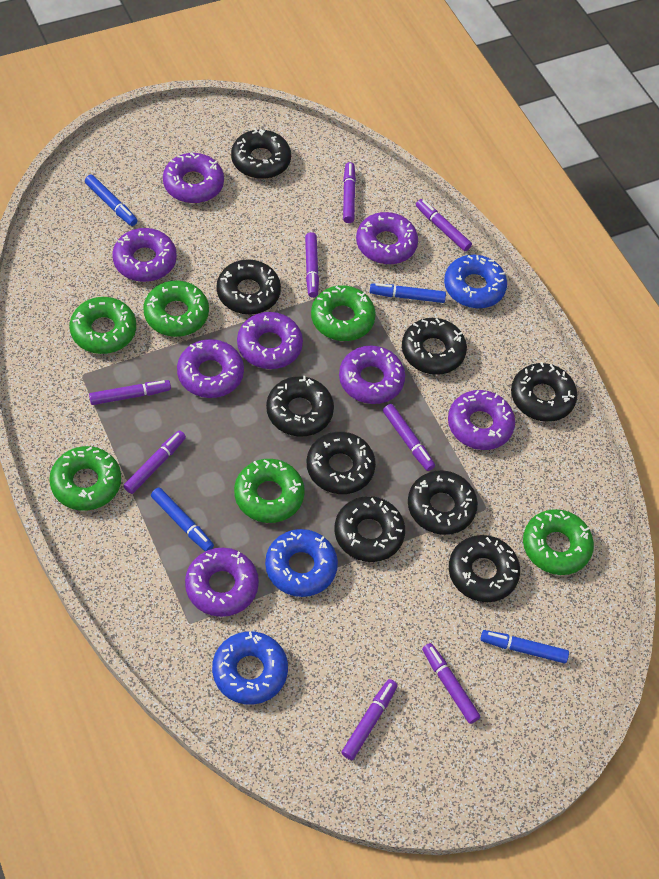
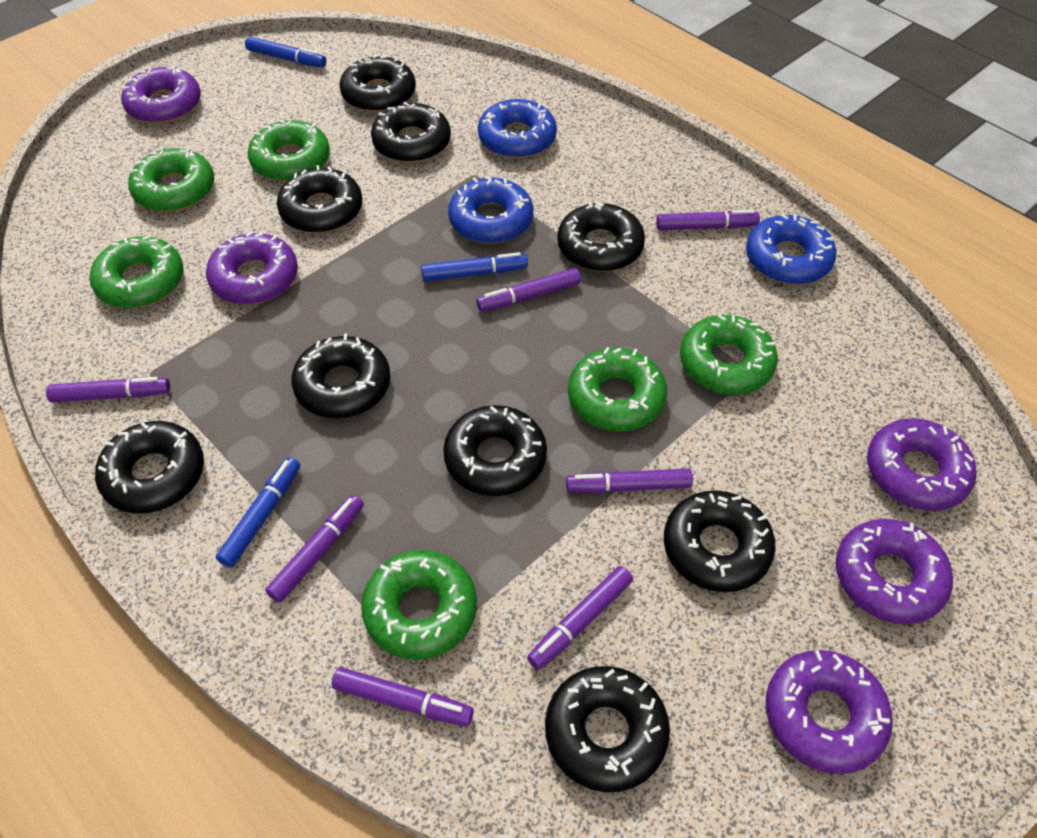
blue marker: 4 -> 3
purple donut: 8 -> 5
purple marker: 8 -> 7

